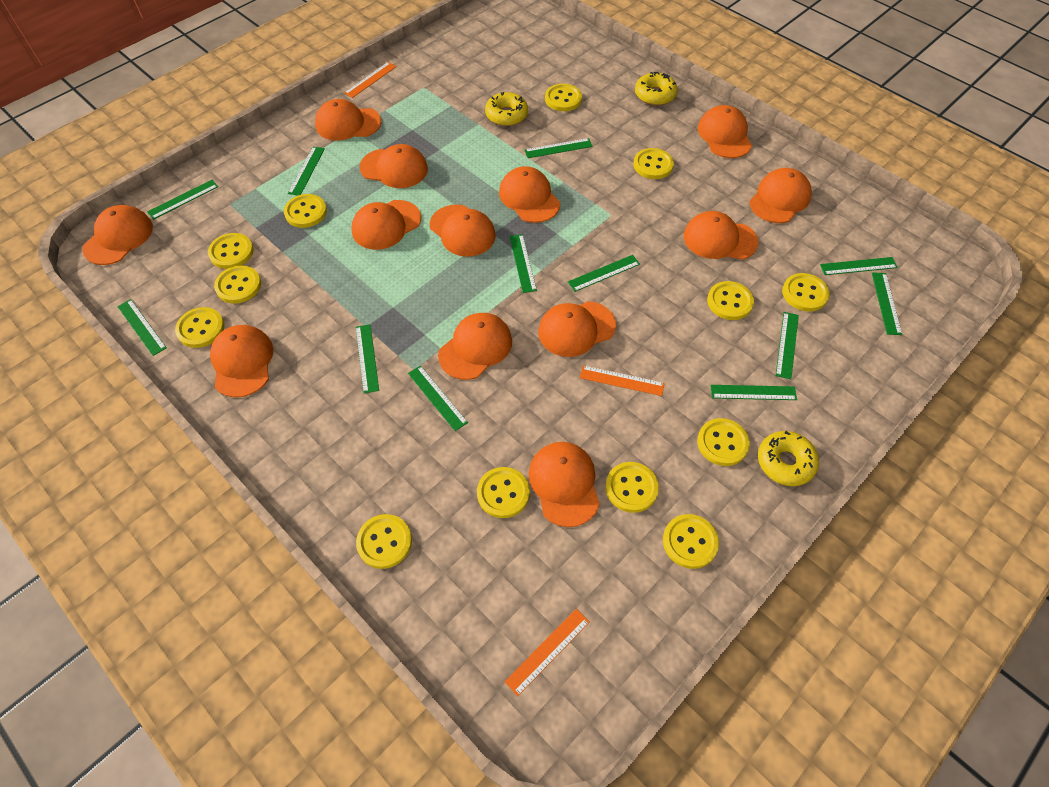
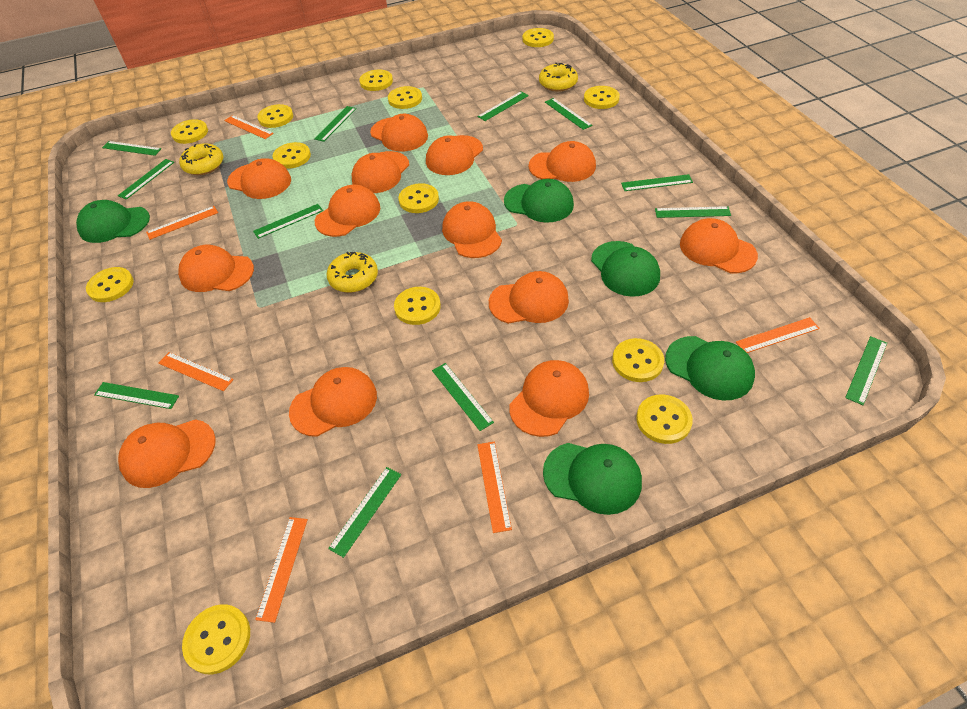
green cap: 0 -> 5
orange ruler: 3 -> 6

